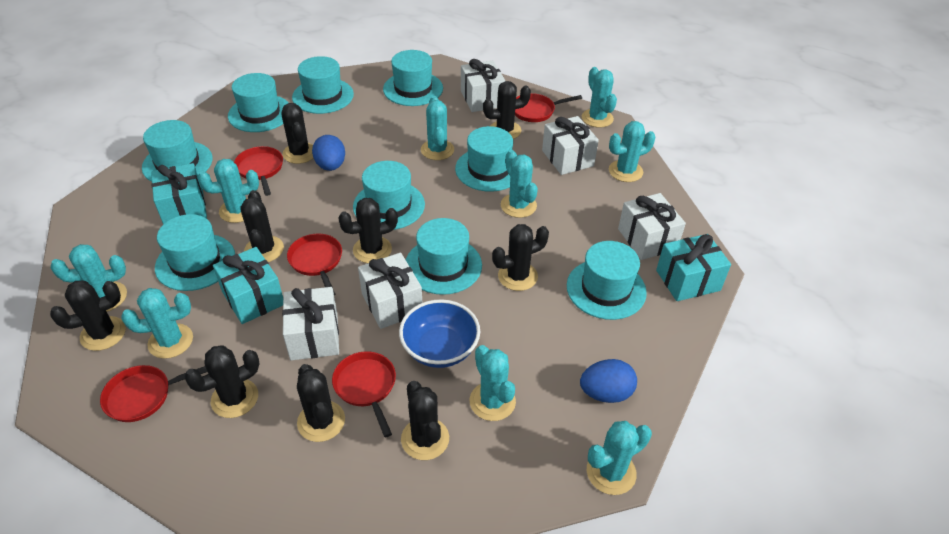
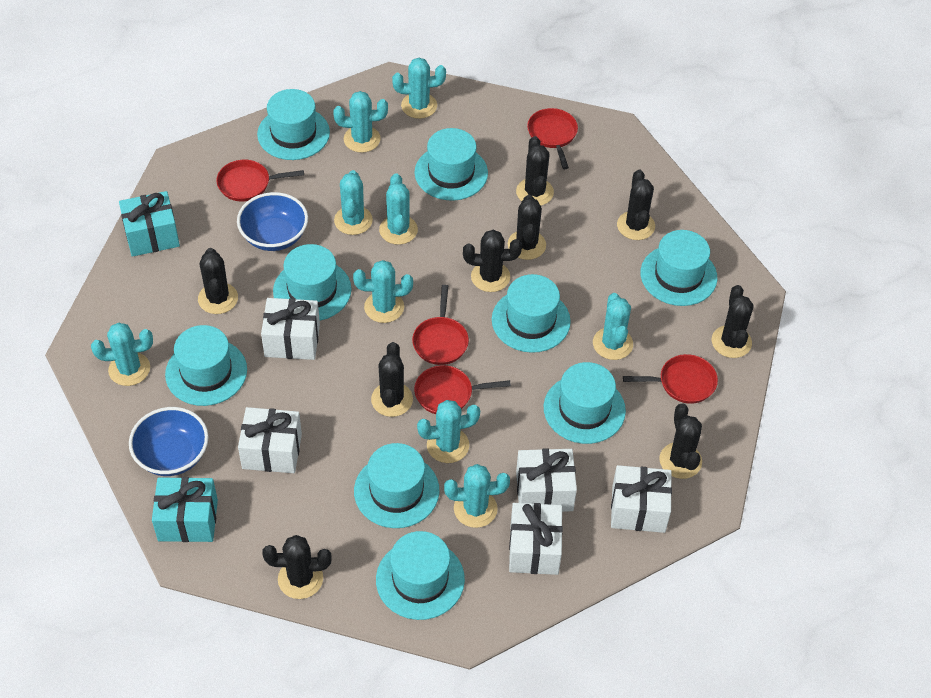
blue bowl: 1 -> 2
blue egg: 2 -> 0
turquoise gift: 3 -> 2

